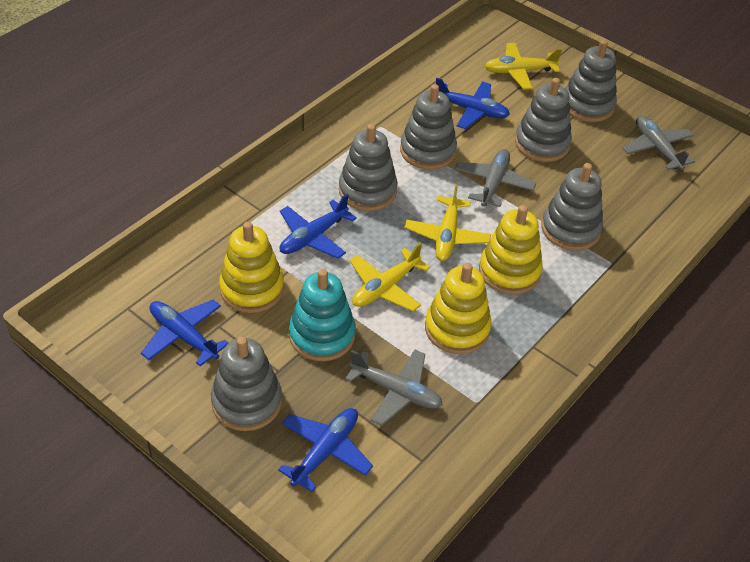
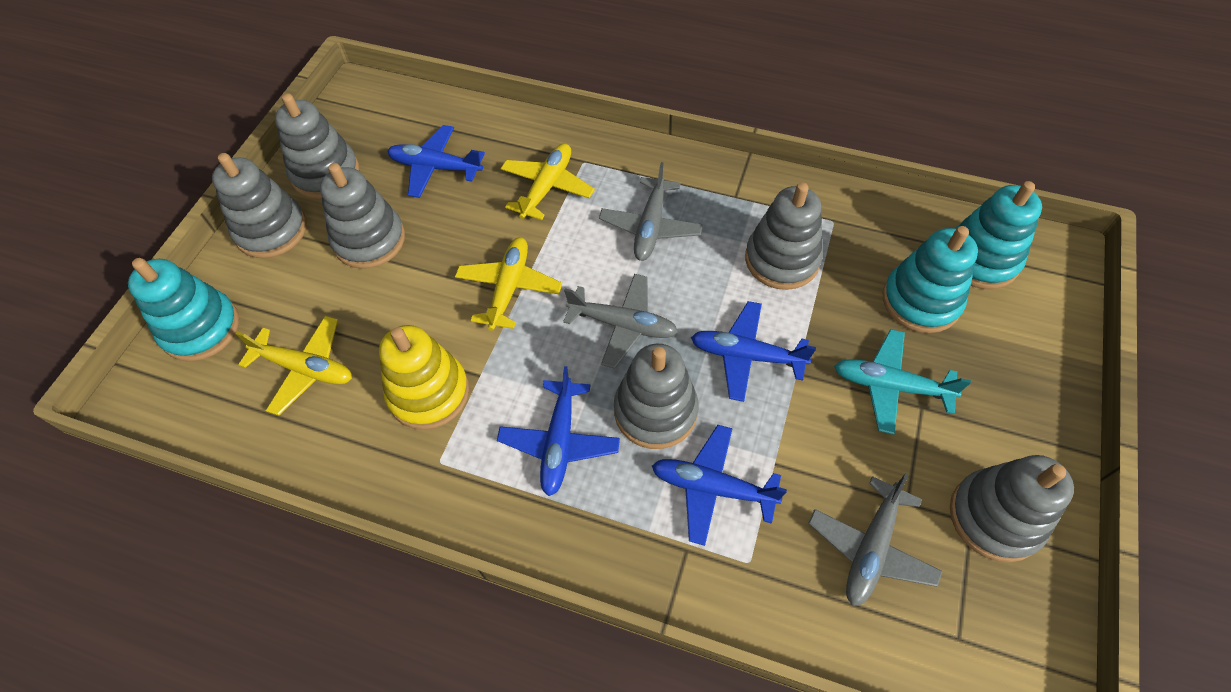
turquoise plane: 0 -> 1
turquoise stacking toy: 1 -> 3
yellow stacking toy: 3 -> 1

